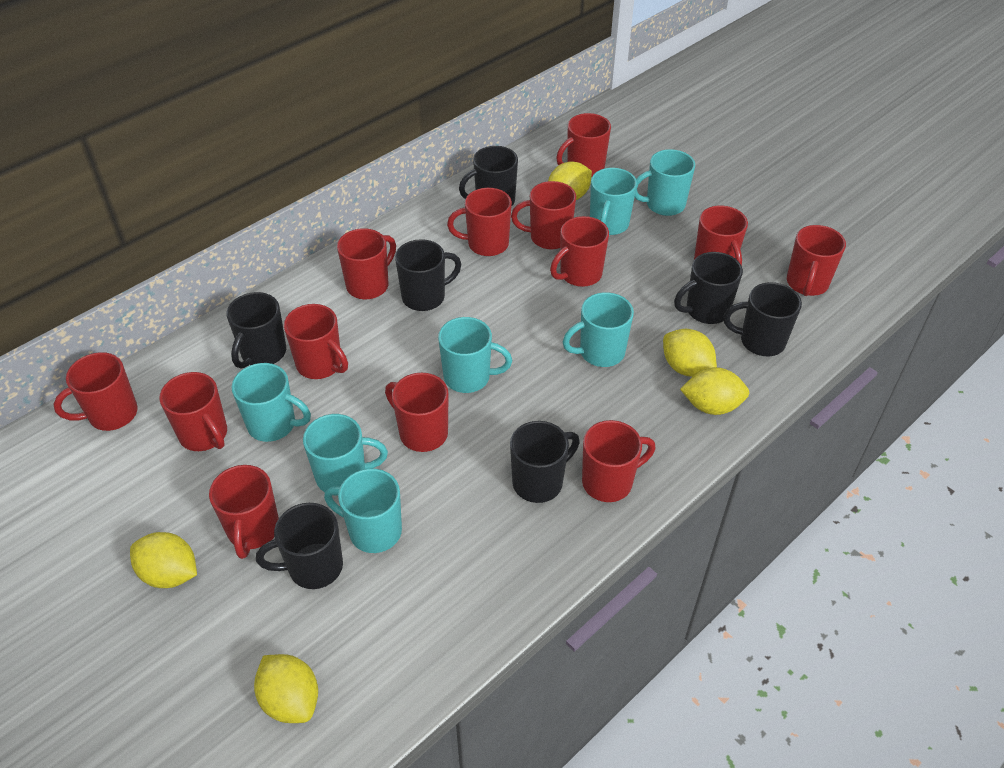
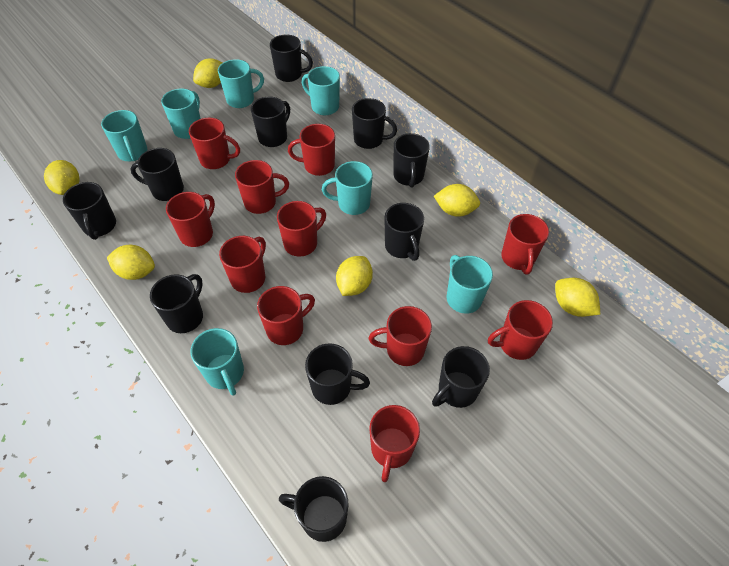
black mug: 7 -> 11
red mug: 13 -> 11
yellow lemon: 5 -> 6

